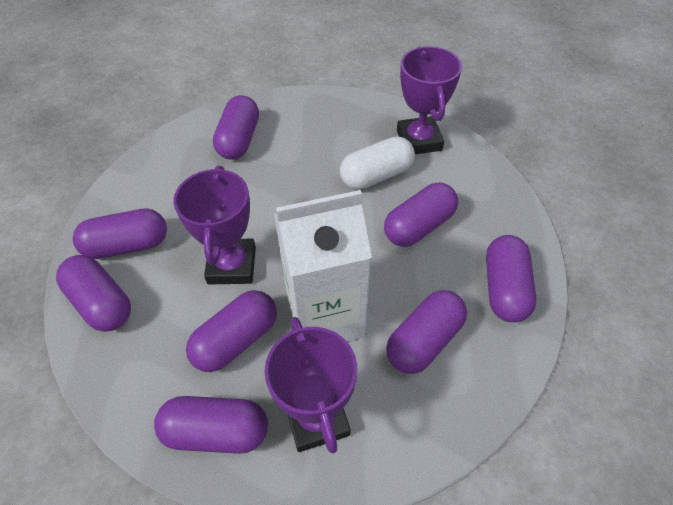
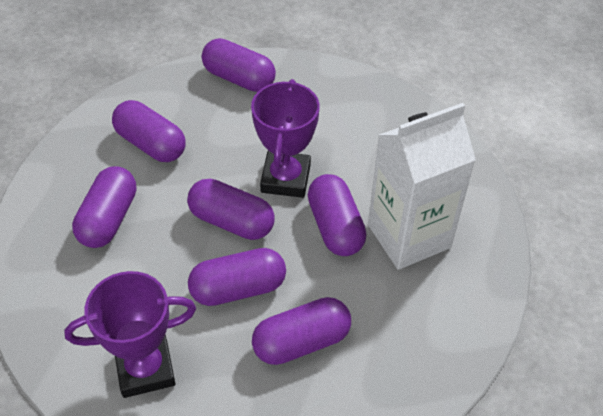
purple capsule: 8 -> 7
purple trophy: 3 -> 2
white capsule: 1 -> 0

